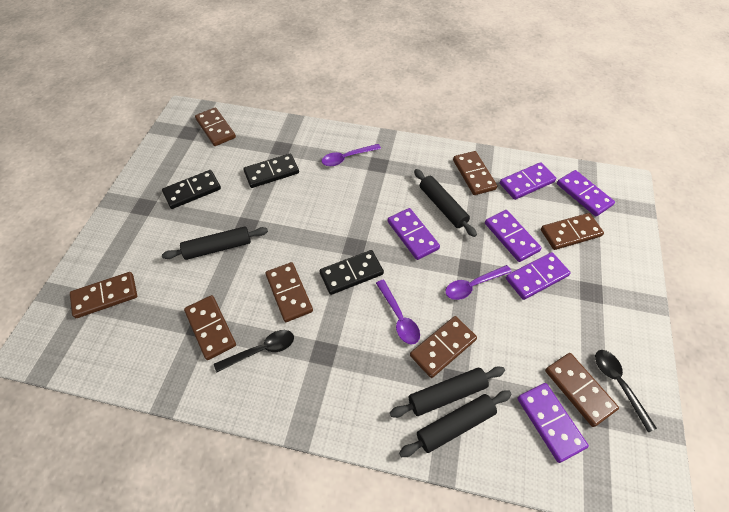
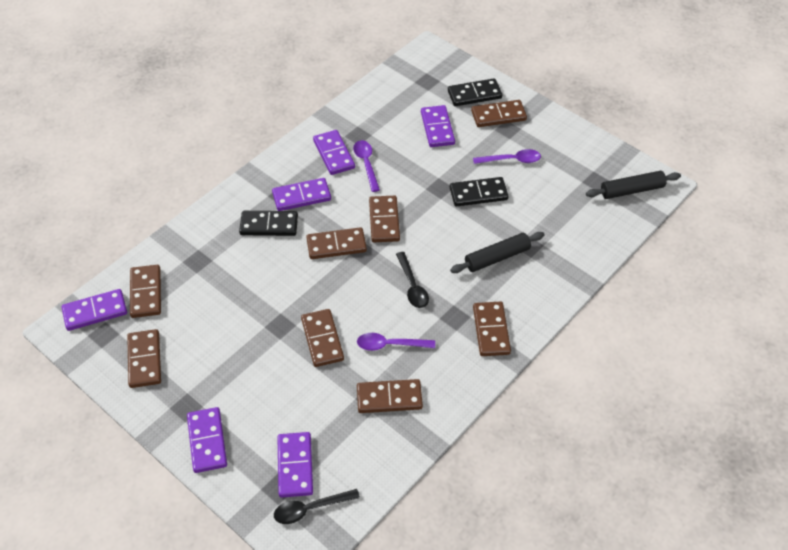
black rolling pin: 4 -> 2

